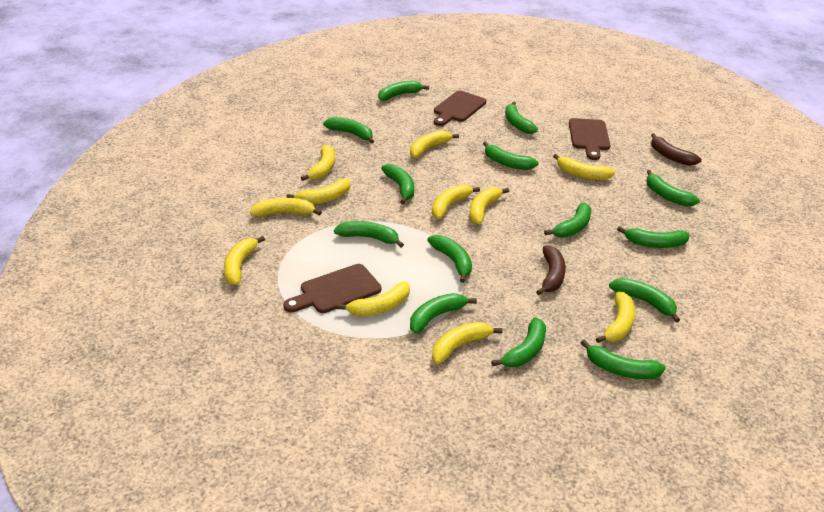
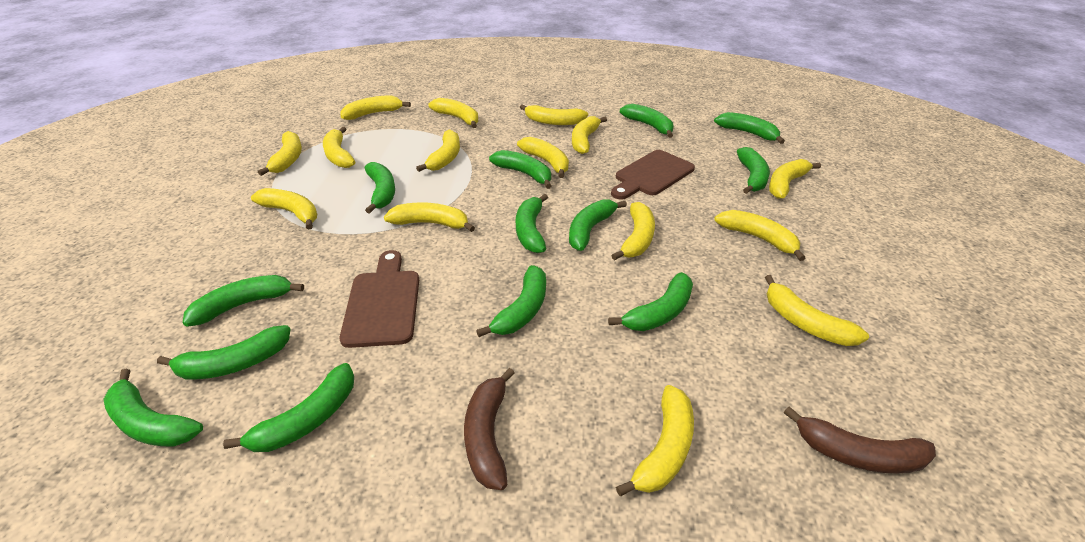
brown cutting board: 3 -> 2
green banana: 14 -> 13
yellow banana: 11 -> 15

